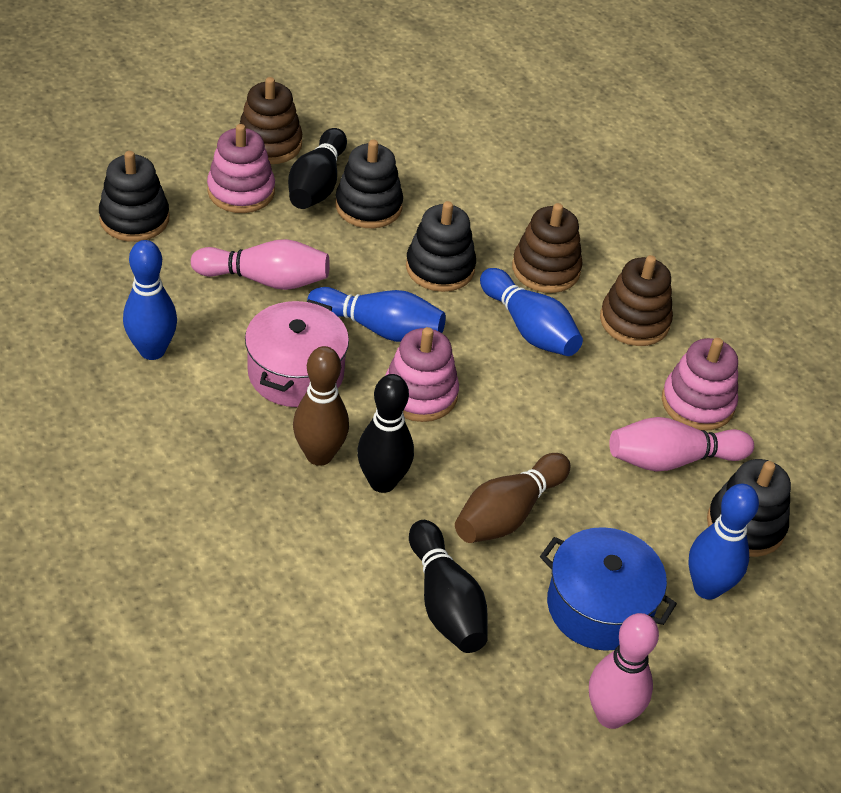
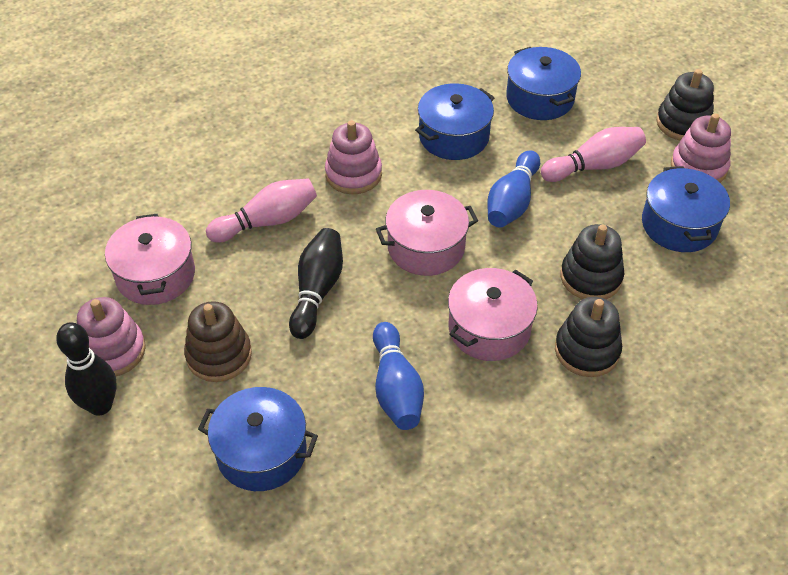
black bowling pin: 3 -> 2
black stacking toy: 4 -> 3
blue bowling pin: 4 -> 2
blue pot: 1 -> 4
brown bowling pin: 2 -> 0
brown stacking toy: 3 -> 1
pink bowling pin: 3 -> 2
pink pot: 1 -> 3

